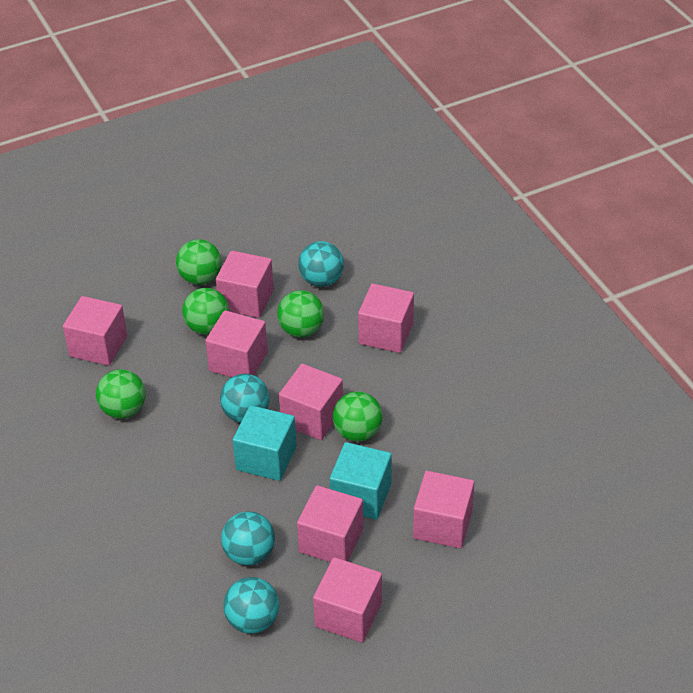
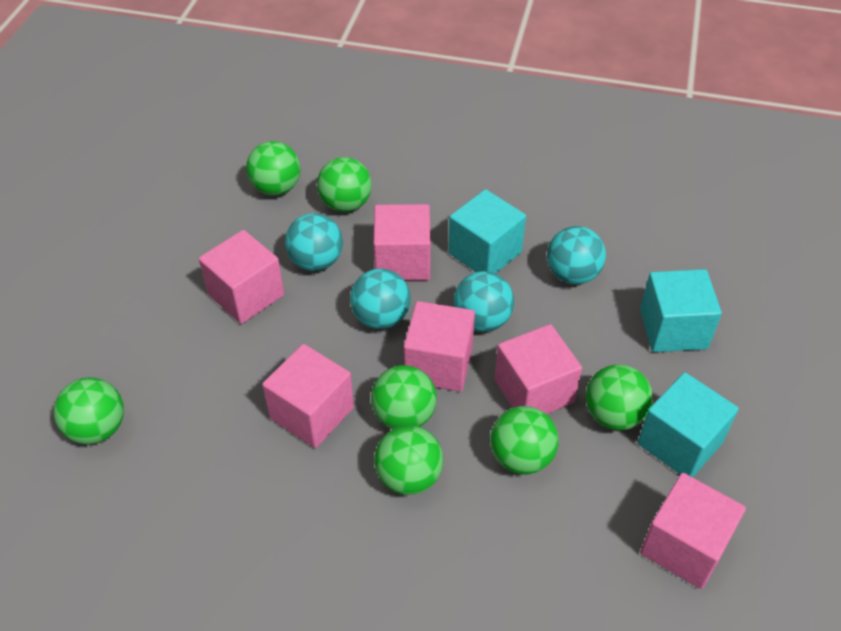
green ball: 5 -> 7
pink cube: 8 -> 6
turquoise cube: 2 -> 3

